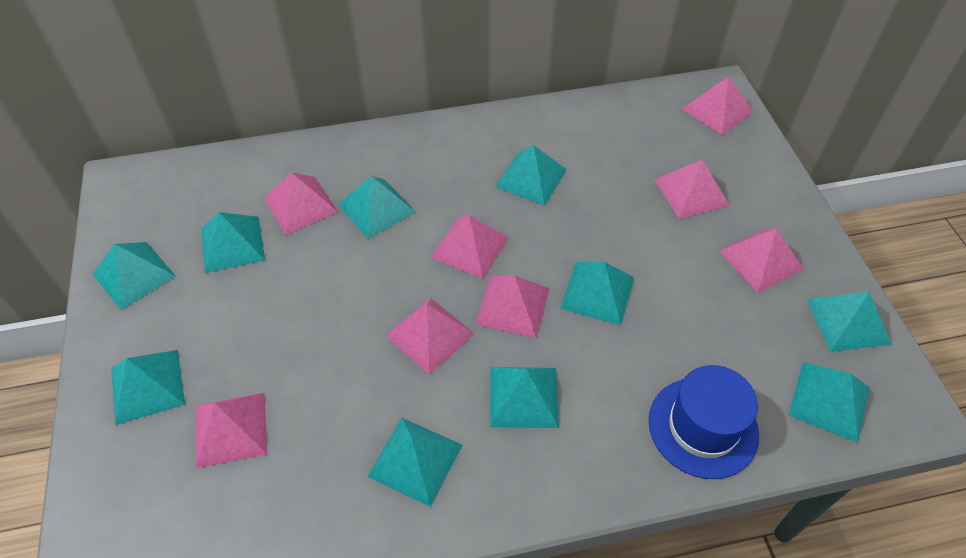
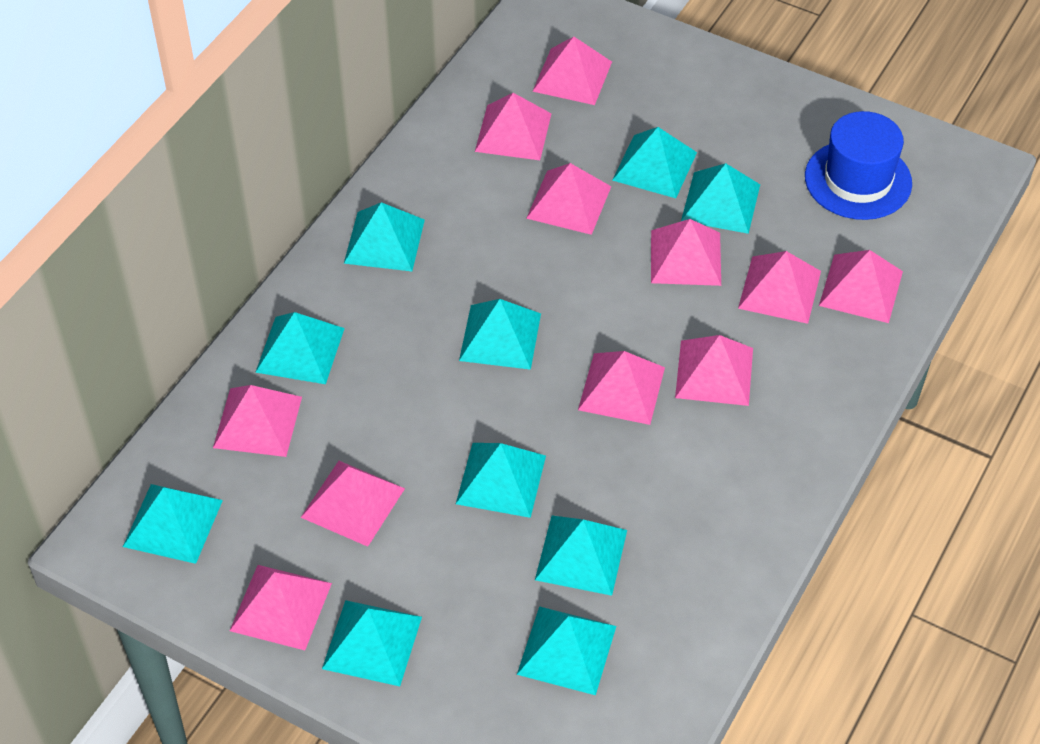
pink pyramid: 8 -> 11

